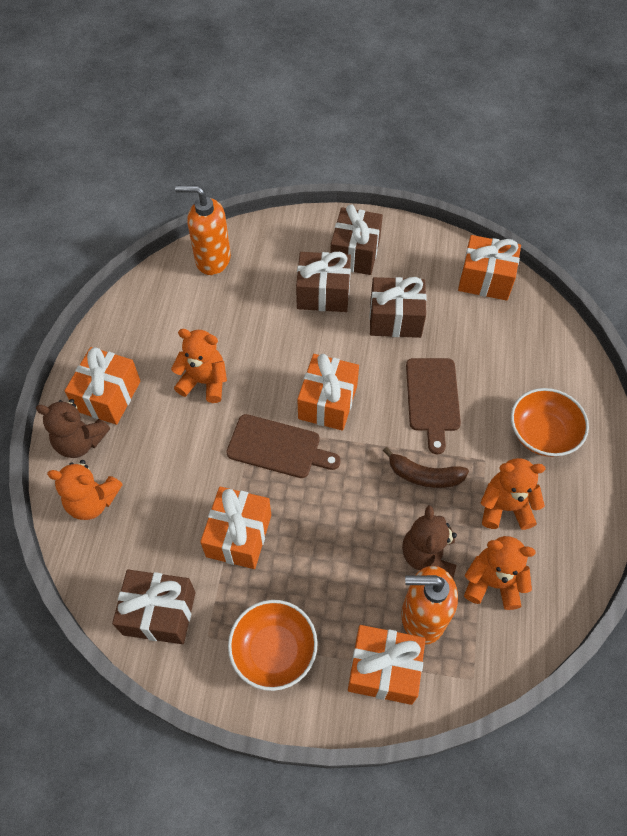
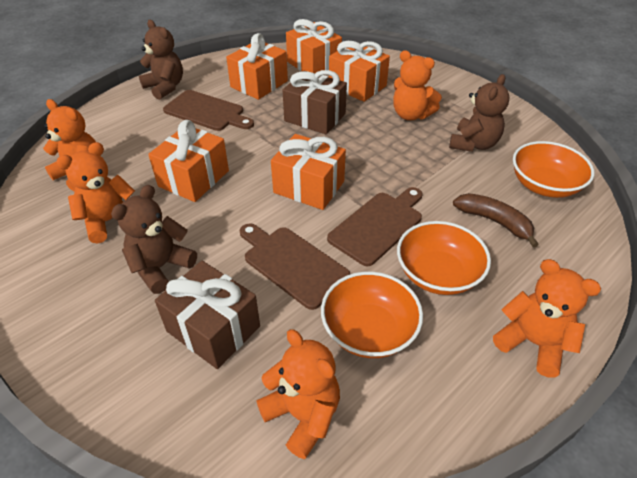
brown cutting board: 2 -> 3
brown gift: 4 -> 2
brown teddy bear: 2 -> 3
orange bowl: 2 -> 3
orange soap dispenser: 2 -> 0
orange teddy bear: 4 -> 5

